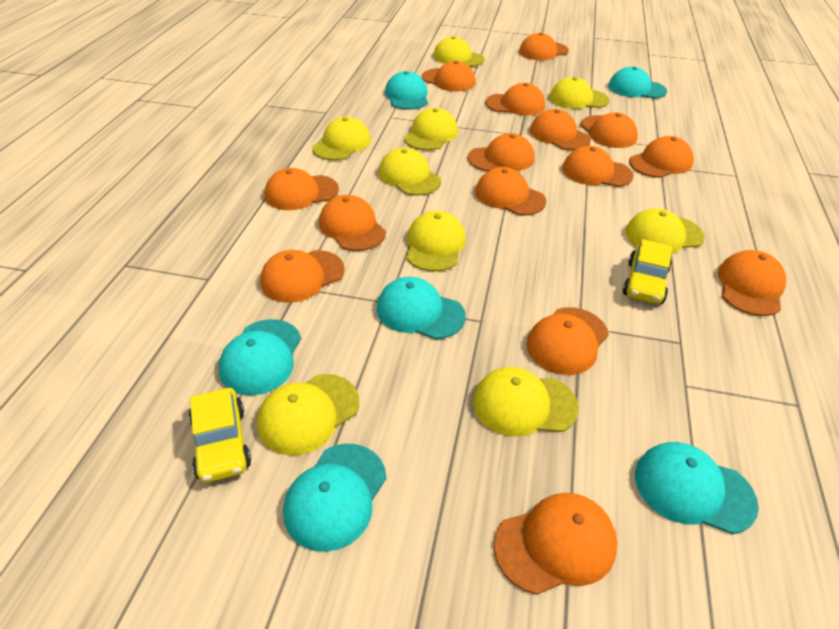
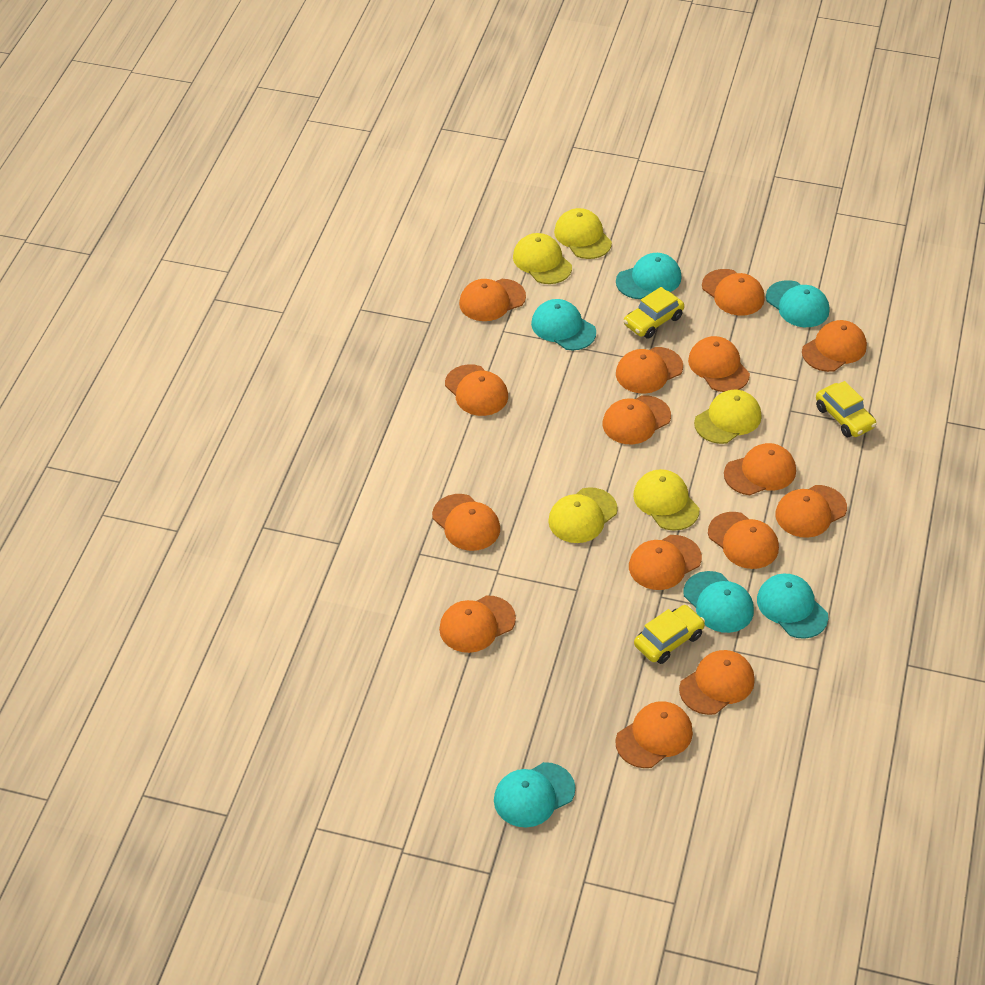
yellow cap: 9 -> 5
yellow car: 2 -> 3

